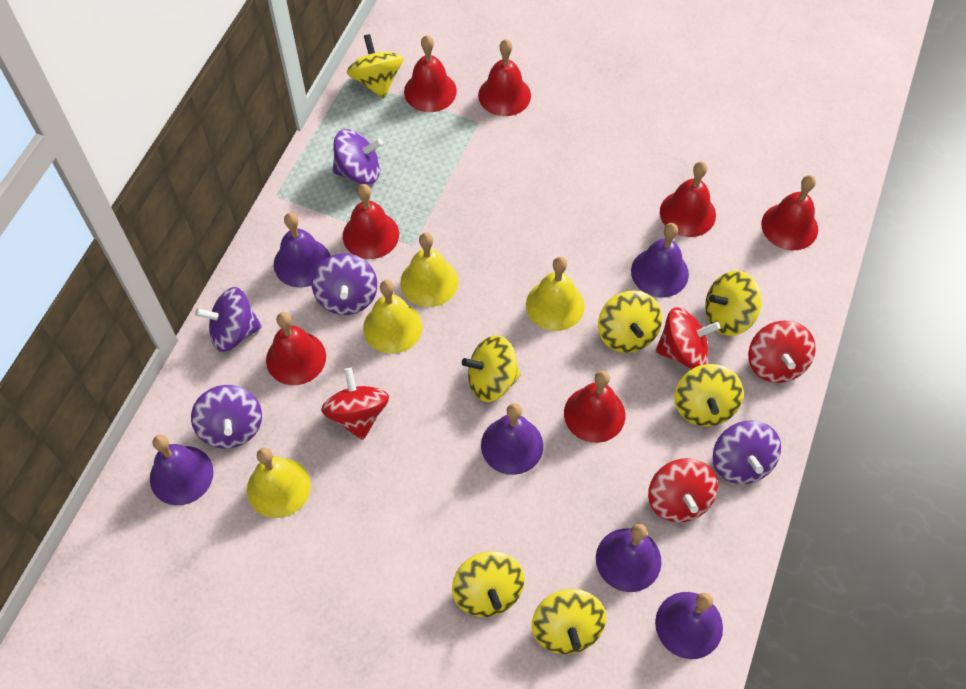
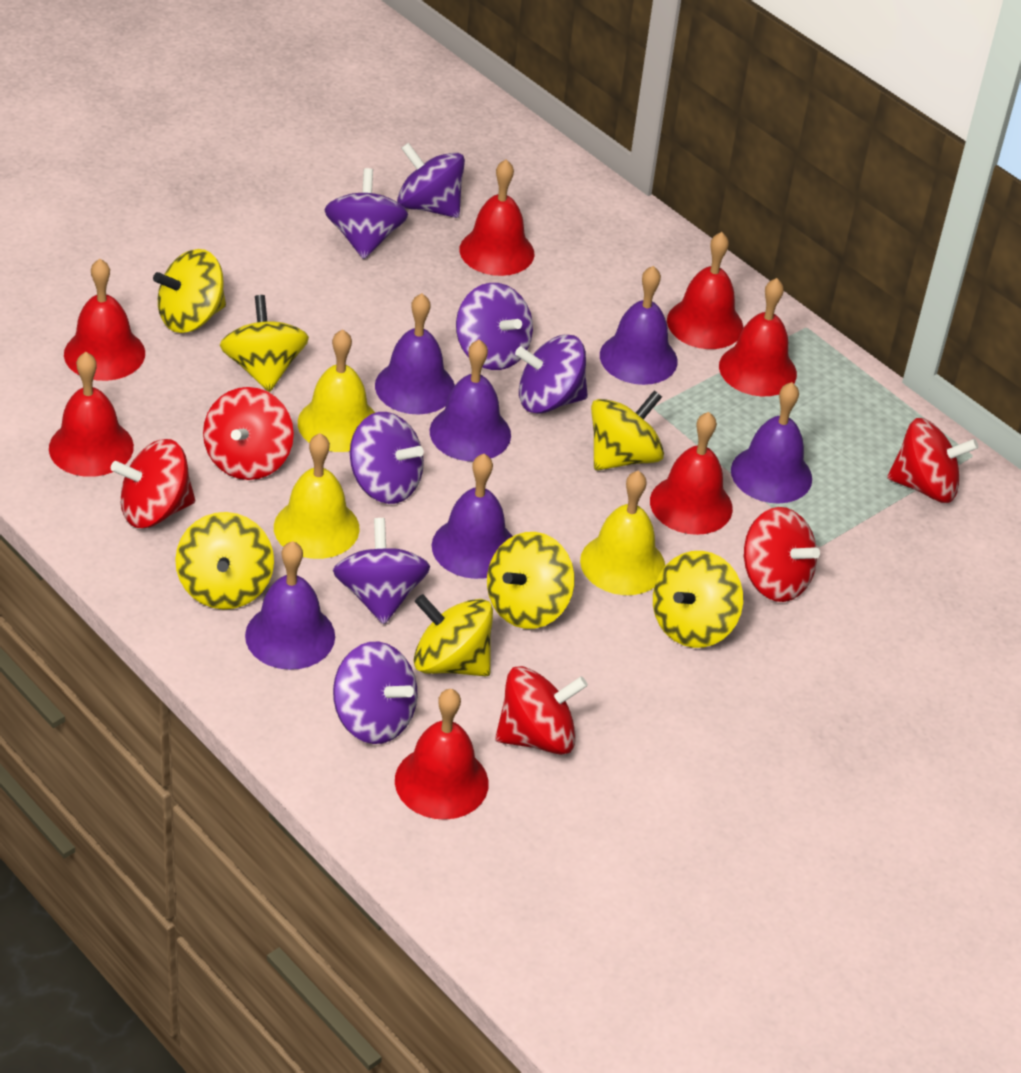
purple spinning top: 5 -> 7
red spinning top: 4 -> 5
yellow bell: 4 -> 3

